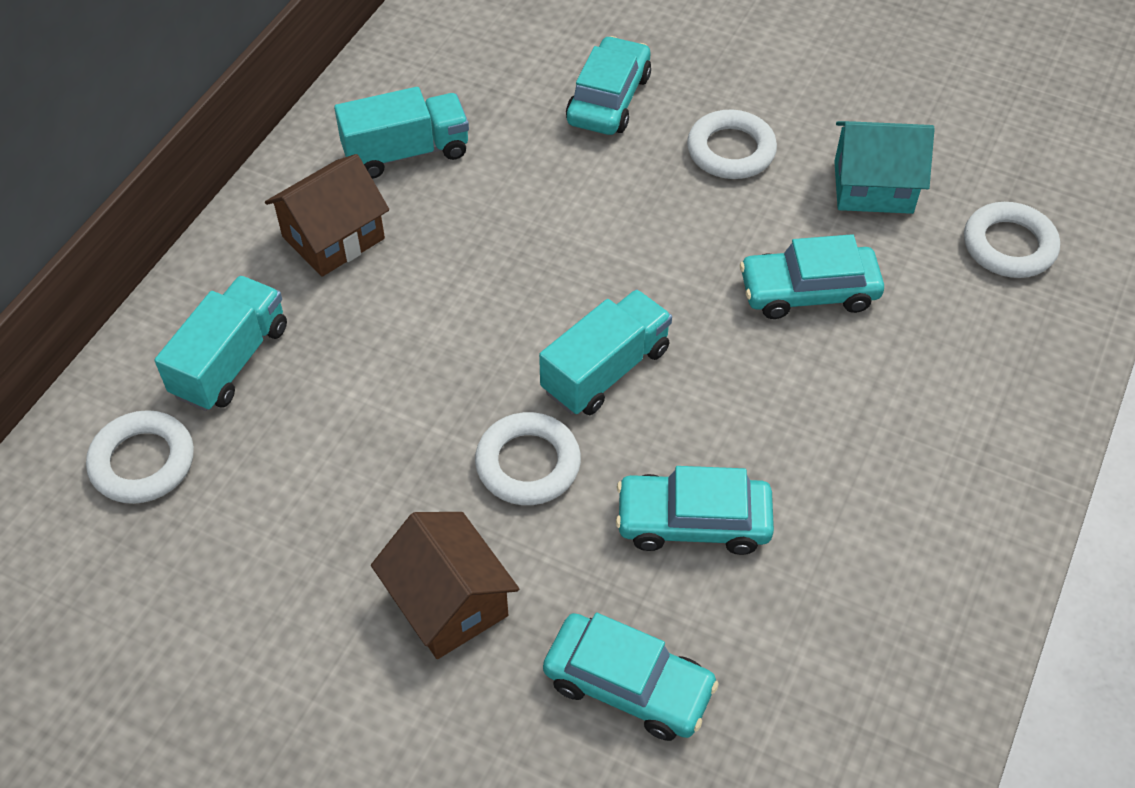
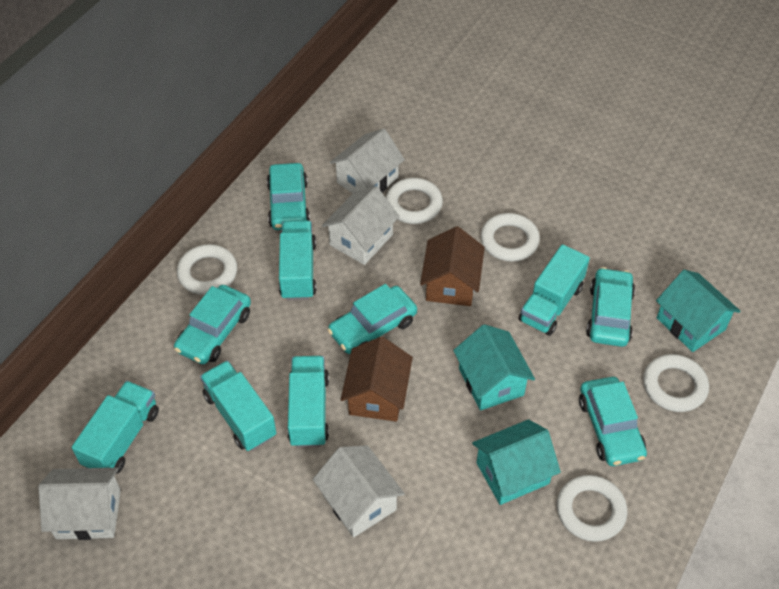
turquoise car: 4 -> 5
turquoise house: 1 -> 3
turquoise truck: 3 -> 5
white house: 0 -> 4
white ring: 4 -> 5

